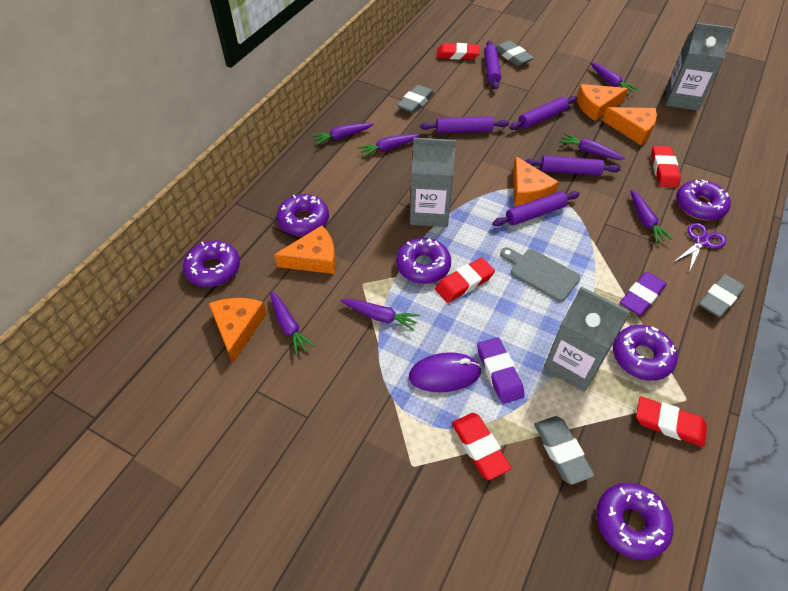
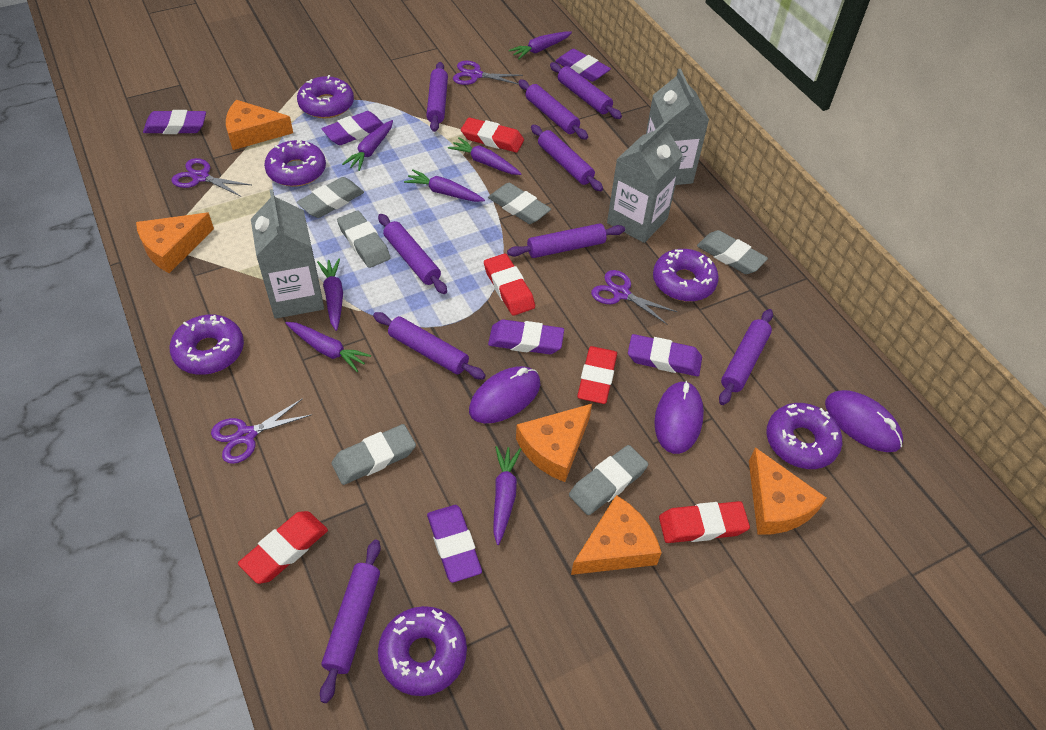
grey cutting board: 1 -> 0
grey eraser: 4 -> 6
purple eraser: 2 -> 6
purple mouse: 1 -> 3
purple rolling pin: 5 -> 9
purple scissors: 1 -> 4

